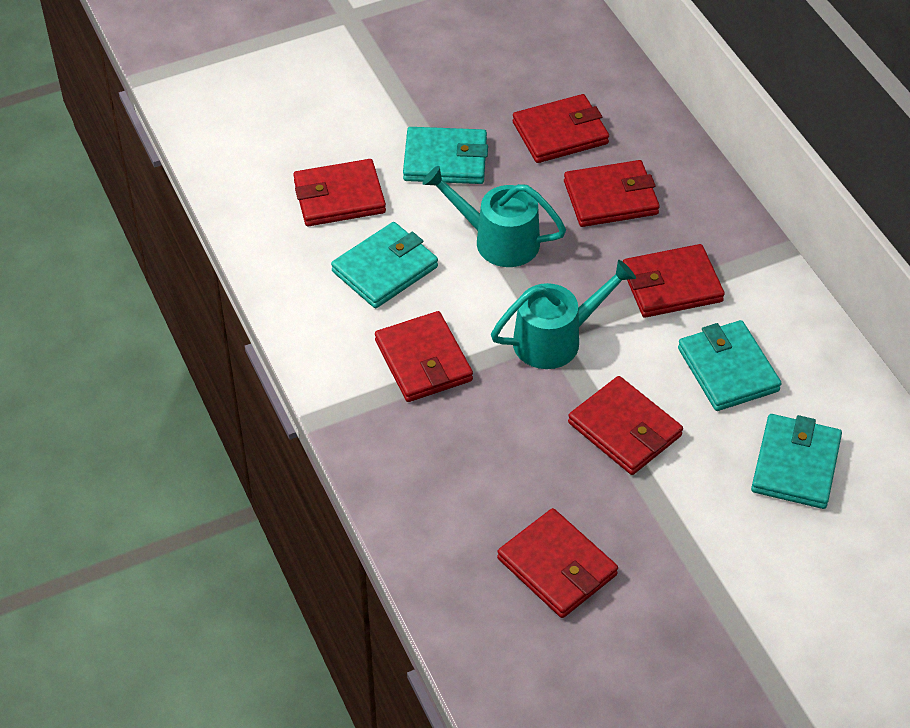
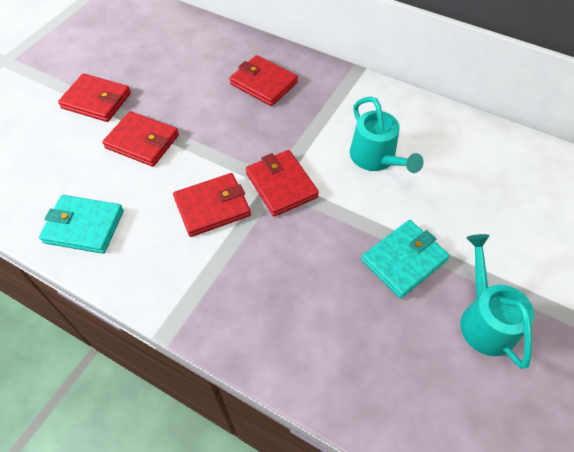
red wallet: 7 -> 5
turquoise wallet: 4 -> 2

